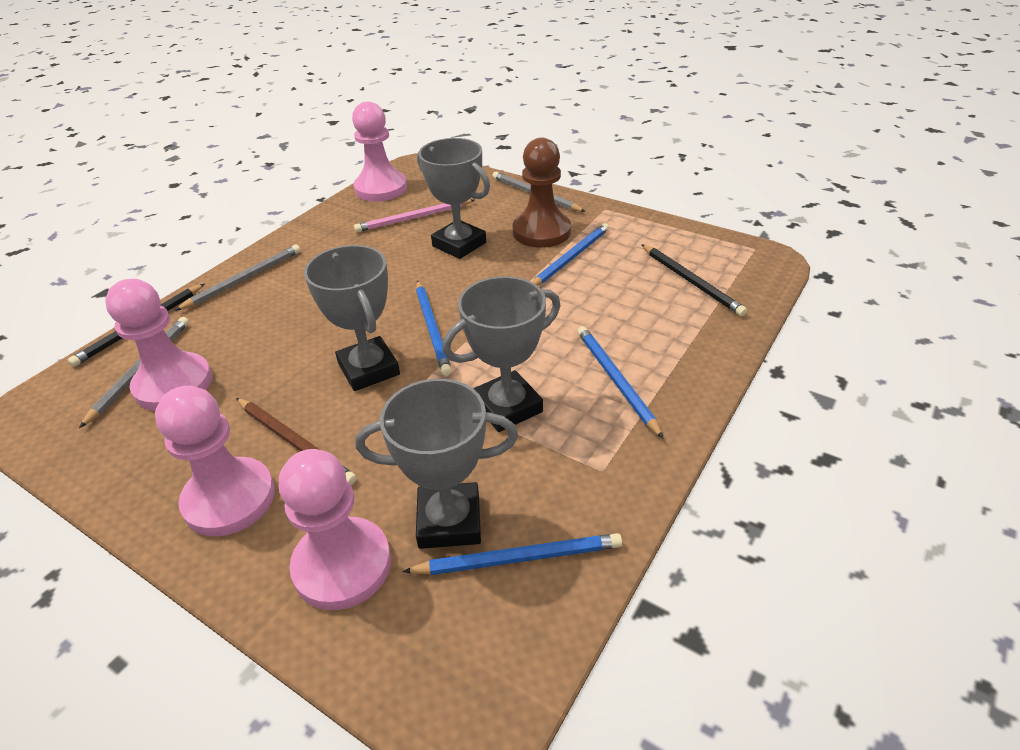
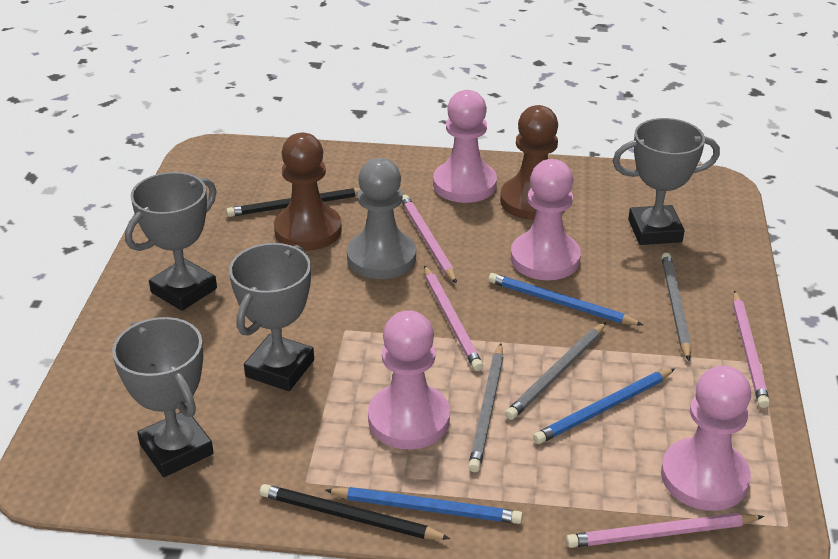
blue pencil: 4 -> 3
brown pawn: 1 -> 2
brown pencil: 1 -> 0
grey pawn: 0 -> 1
pink pencil: 1 -> 4

